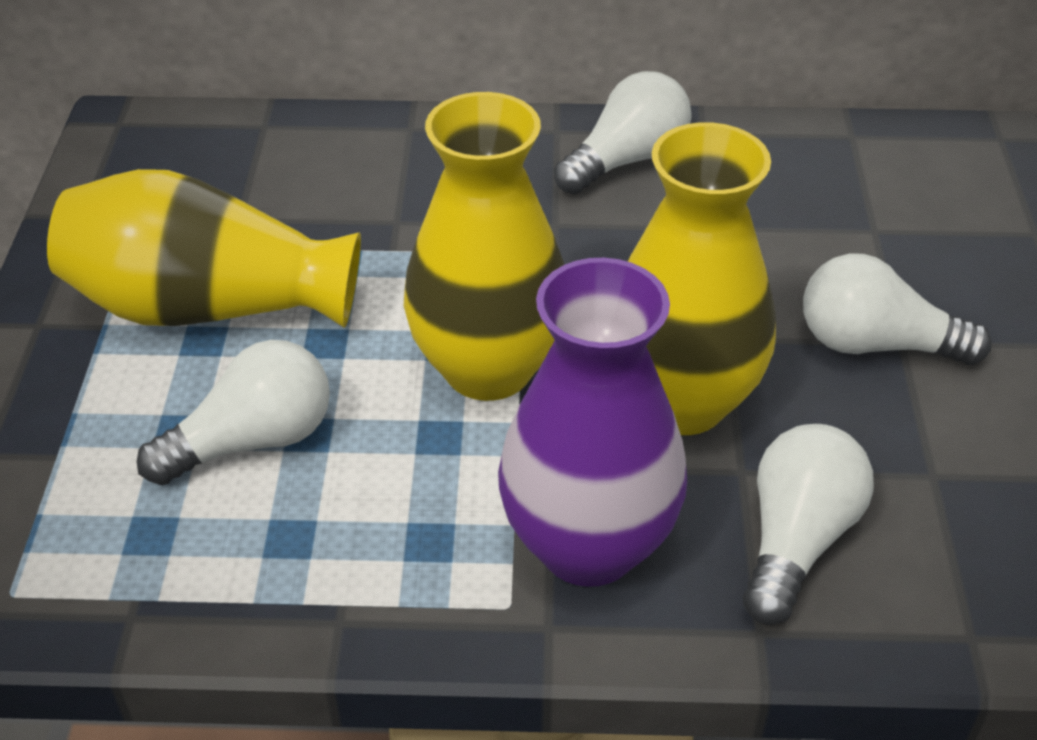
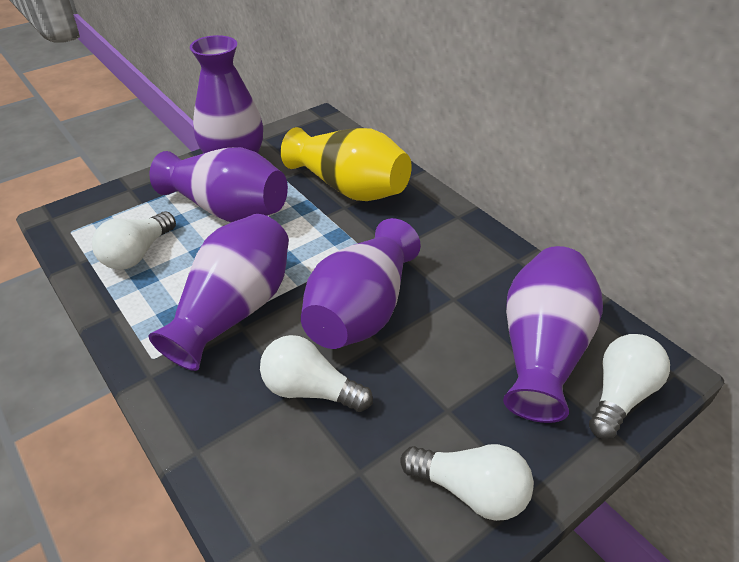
purple vase: 1 -> 5
yellow vase: 3 -> 1

